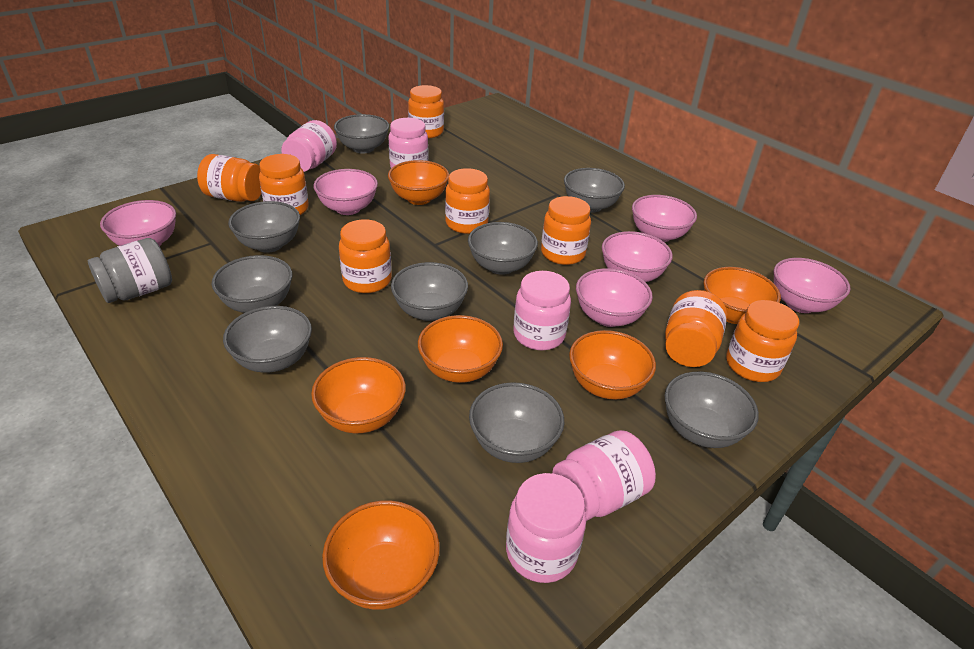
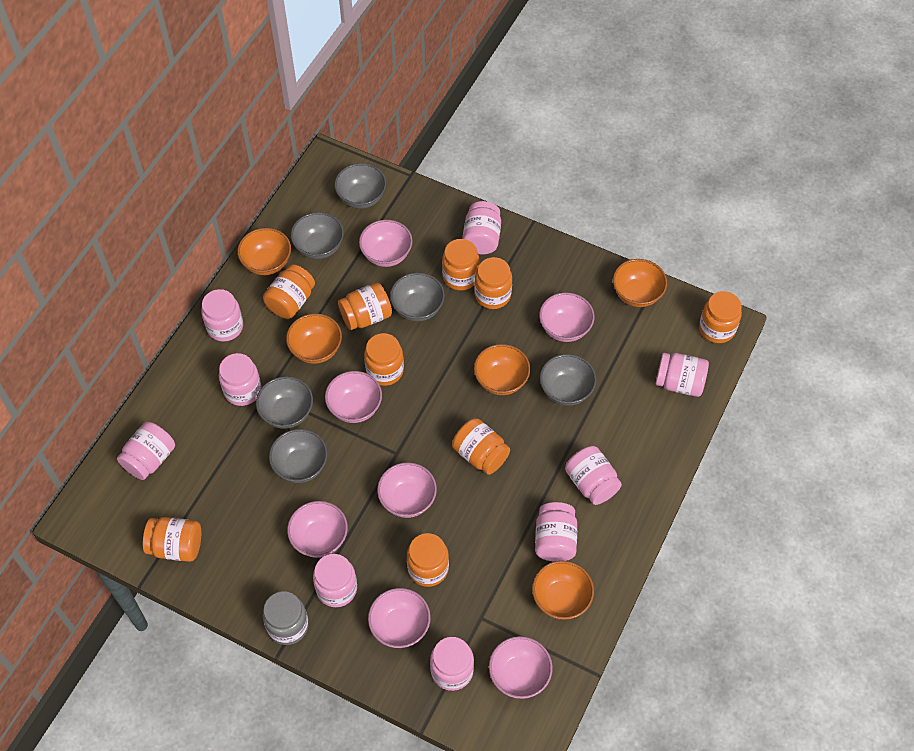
grey bowl: 9 -> 6
orange bowl: 6 -> 5
orange jar: 8 -> 9
pink bowl: 6 -> 7
pink jar: 5 -> 9

